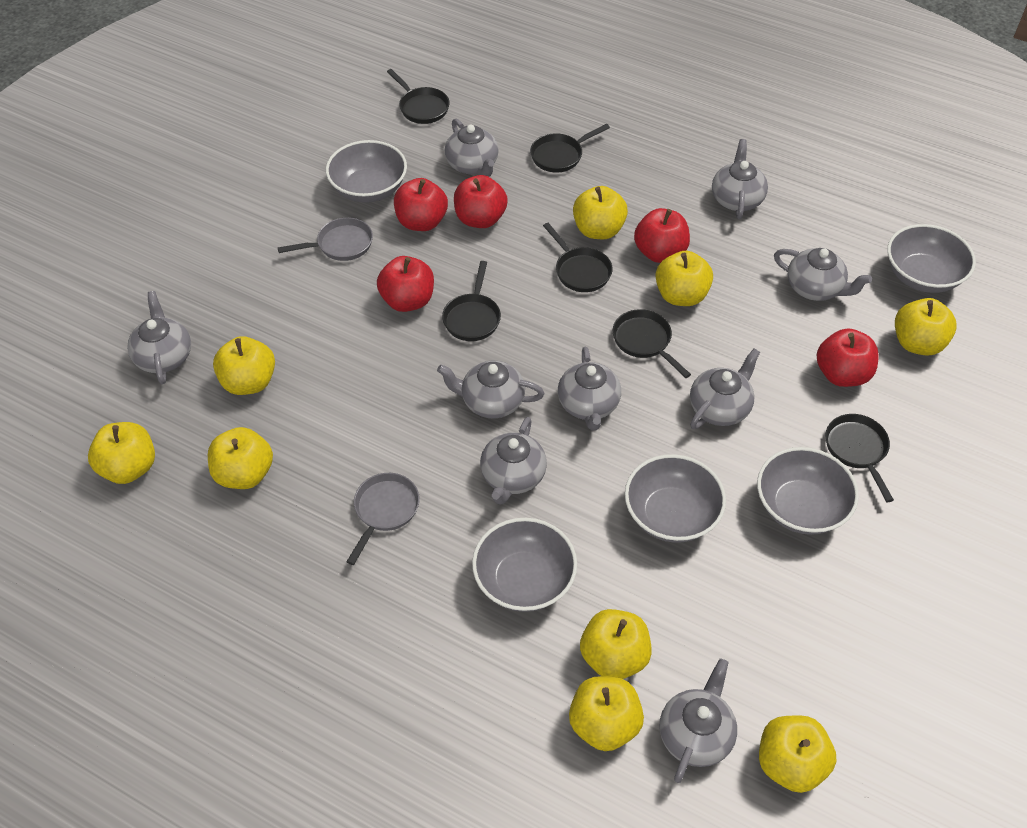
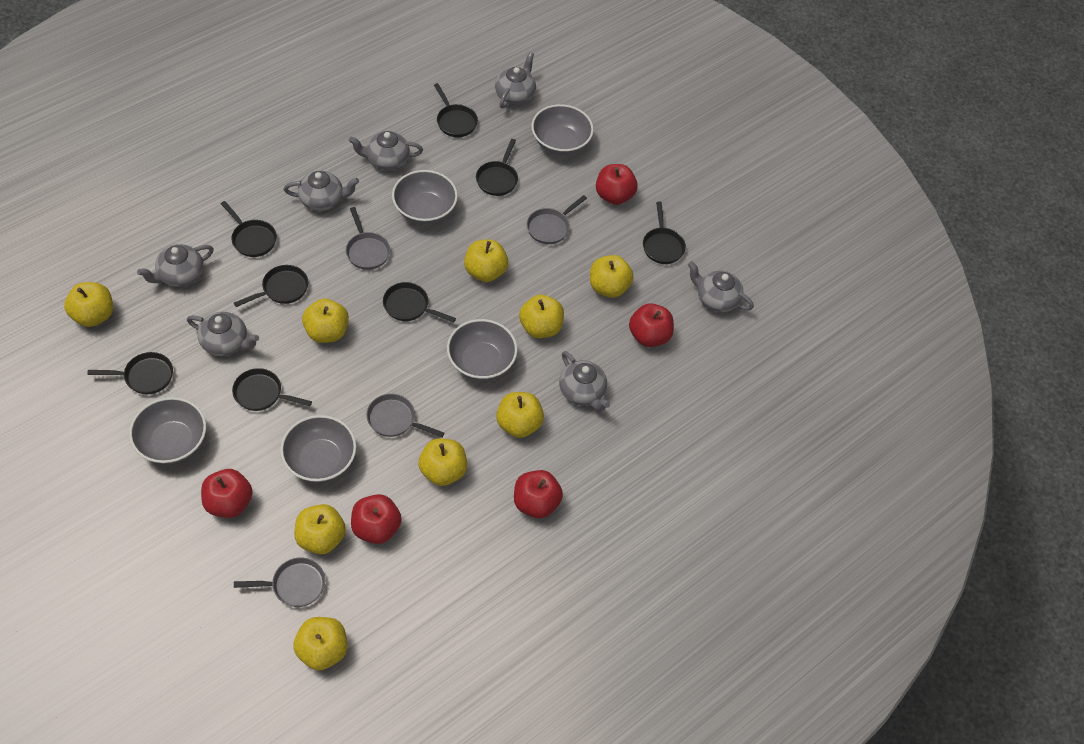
black pan: 6 -> 8
grey pan: 2 -> 4
grey teapot: 9 -> 7

